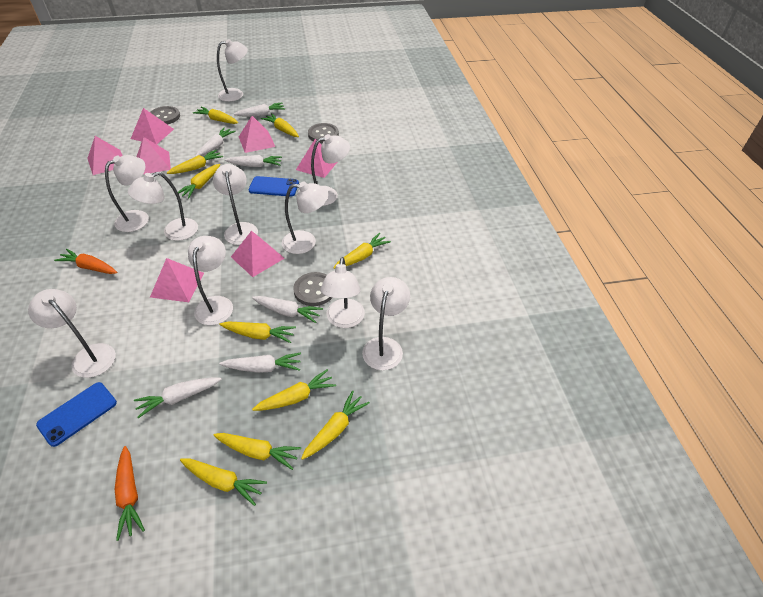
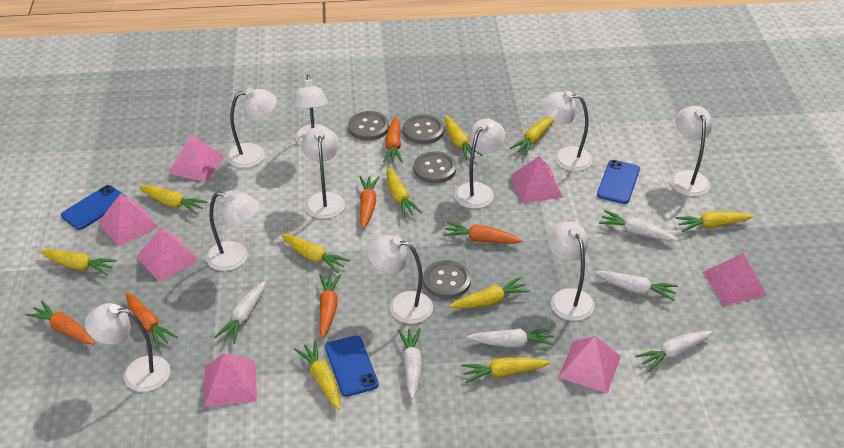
blue phone: 2 -> 3
grey button: 3 -> 4
orange carrot: 2 -> 6

